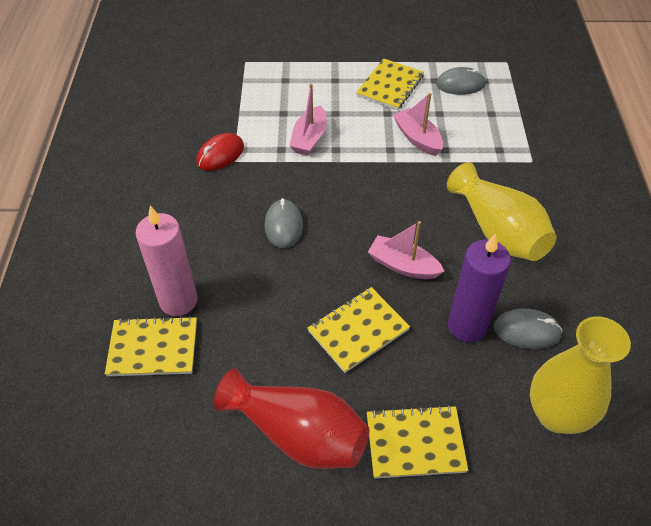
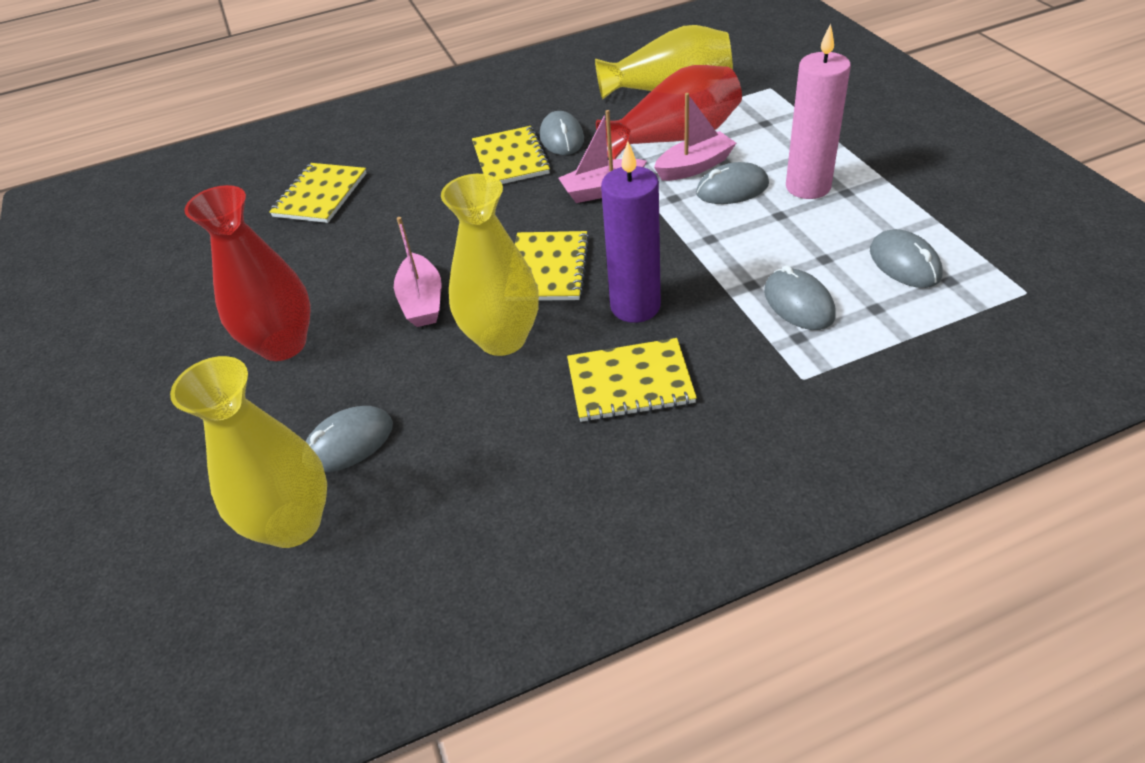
grey mouse: 3 -> 5
red mouse: 1 -> 0
red vase: 1 -> 2
yellow vase: 2 -> 3

